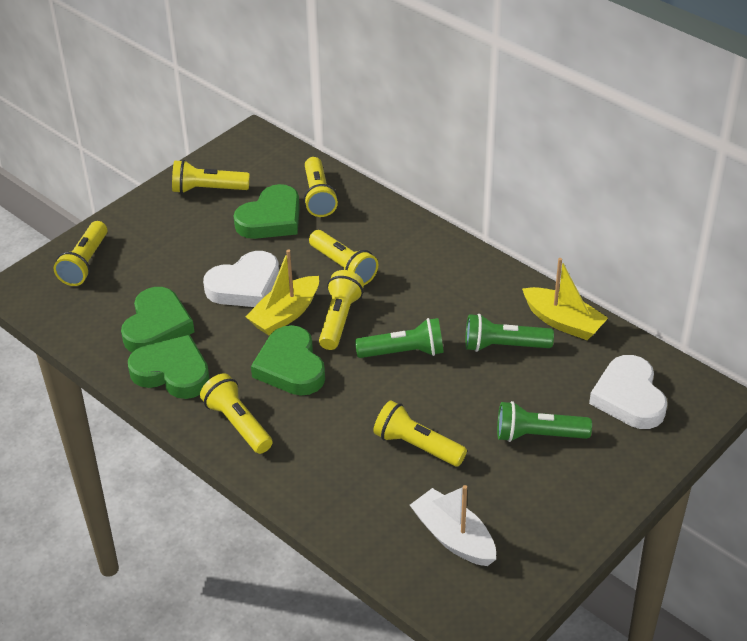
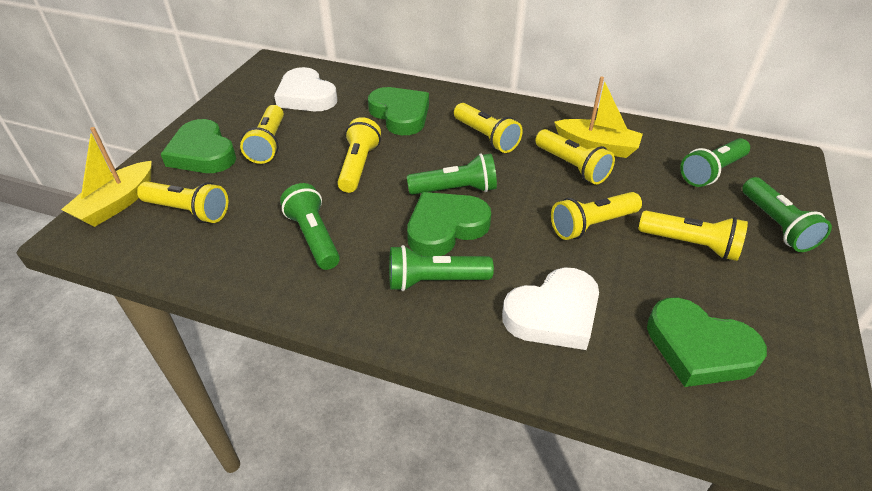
green flashlight: 3 -> 5
white boat: 1 -> 0

